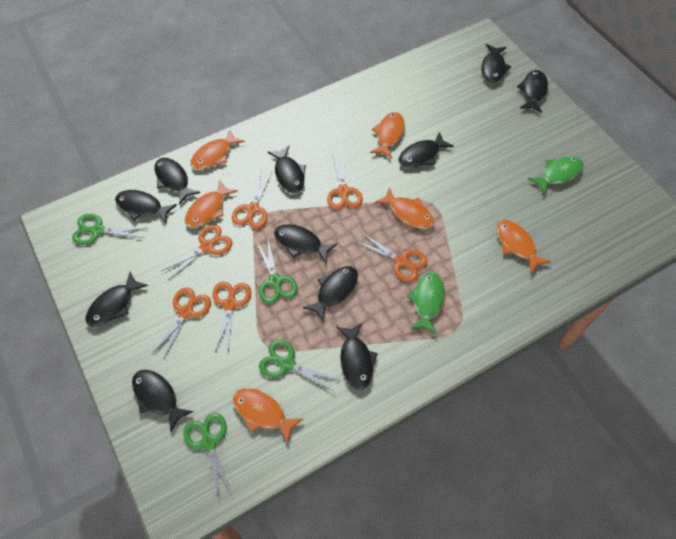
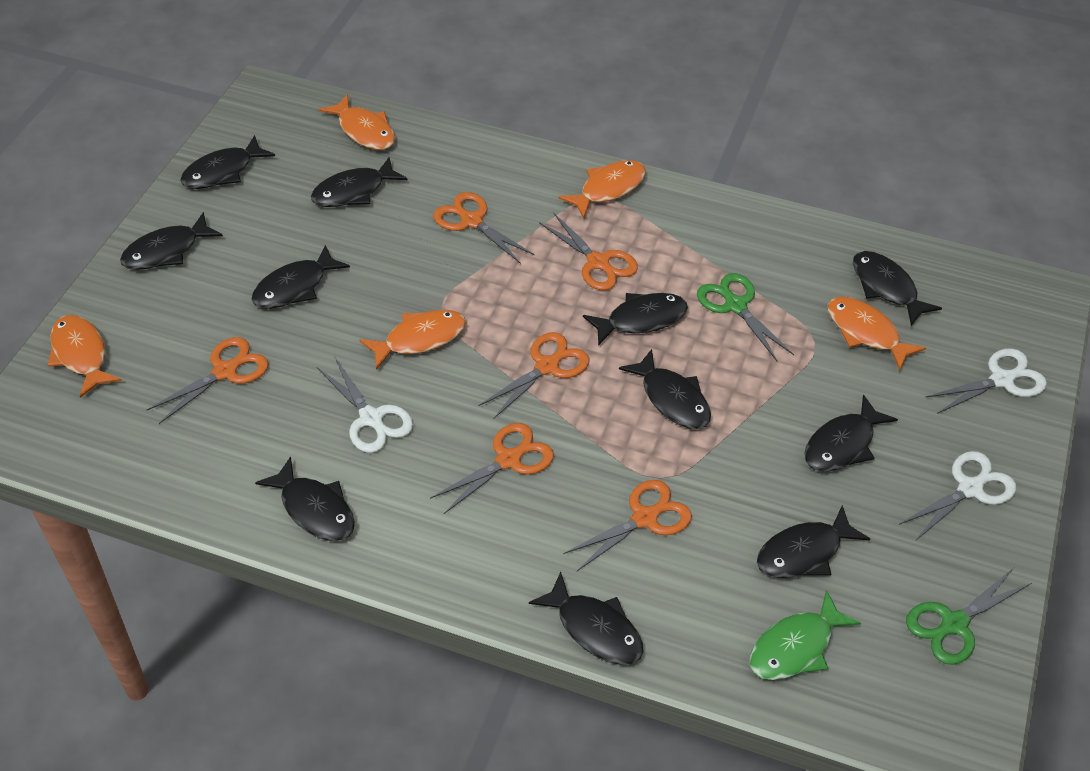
green fish: 2 -> 1
green scissors: 4 -> 2
orange fish: 6 -> 5
white scissors: 0 -> 3

